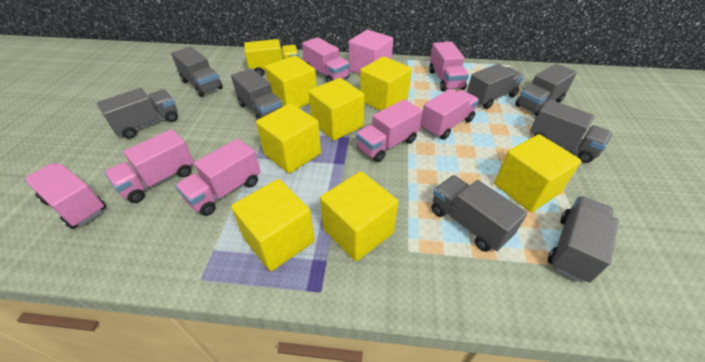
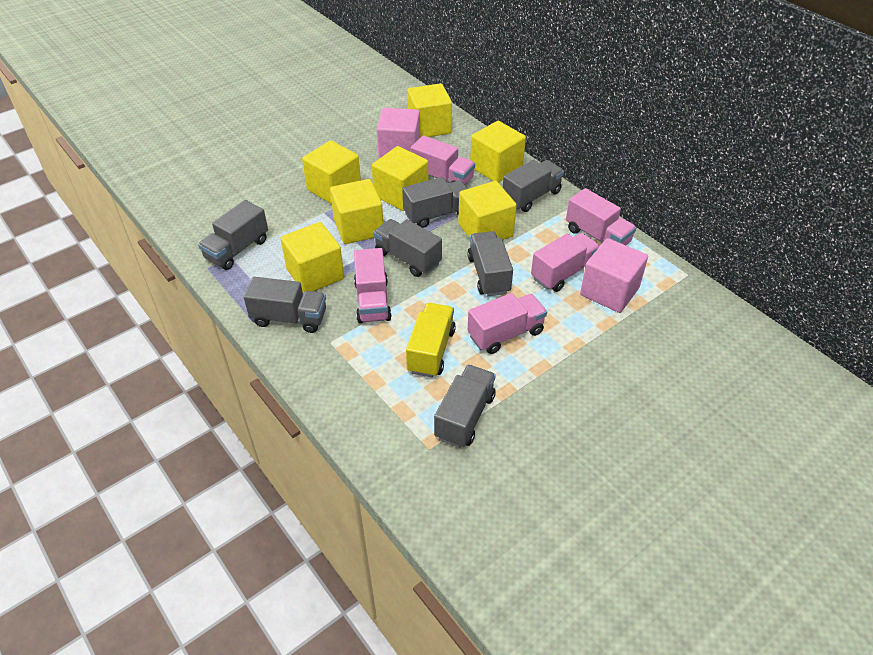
grey truck: 8 -> 7
pink cube: 1 -> 2
pink truck: 7 -> 5

